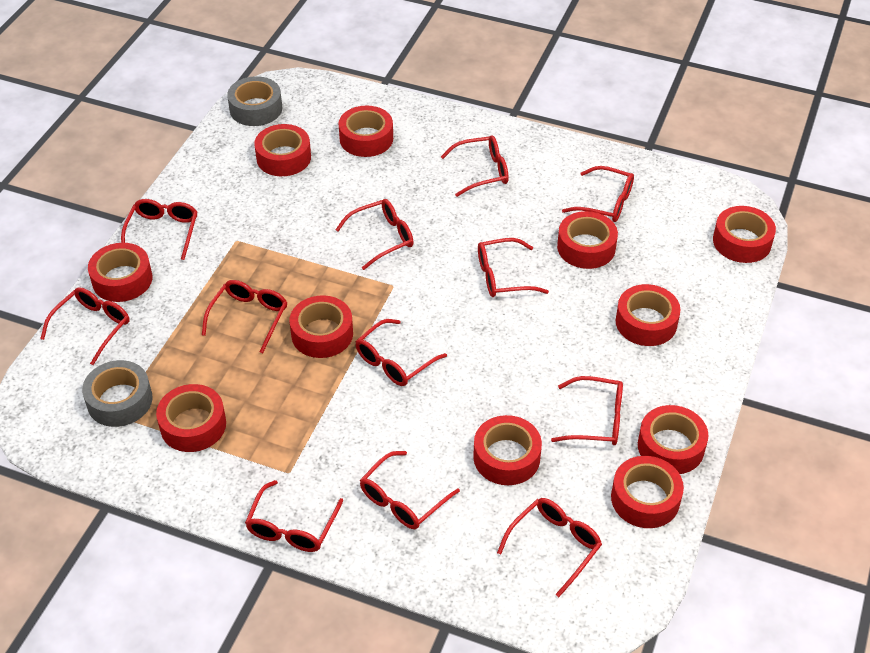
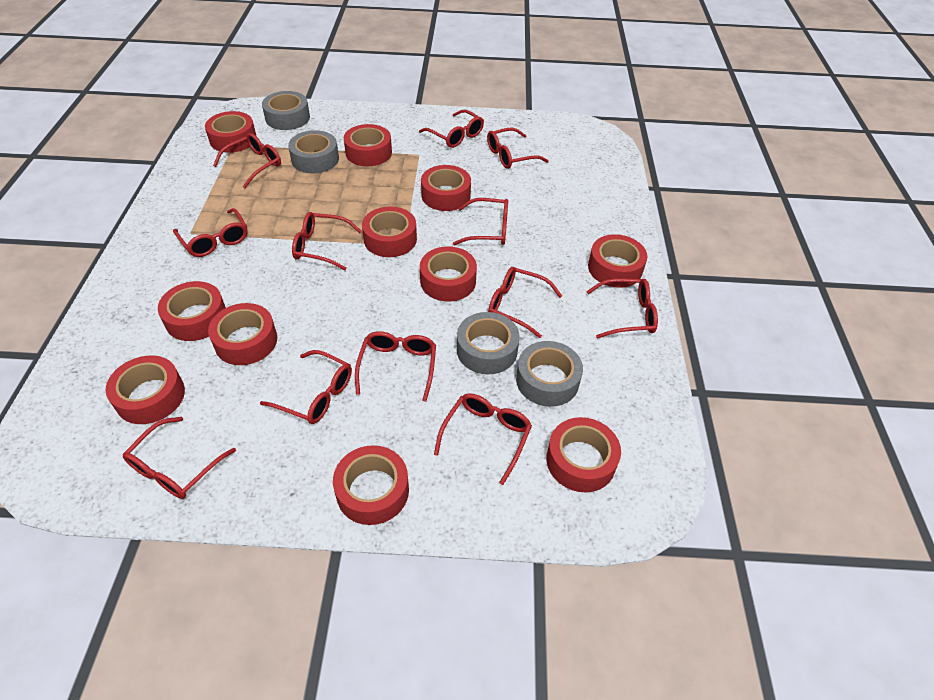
grey tape: 2 -> 4

